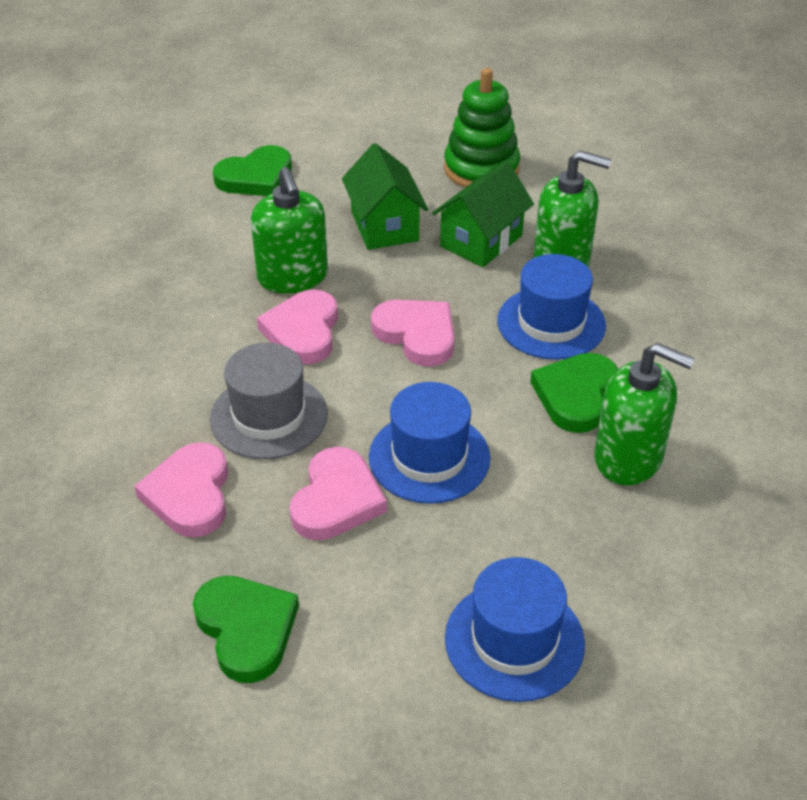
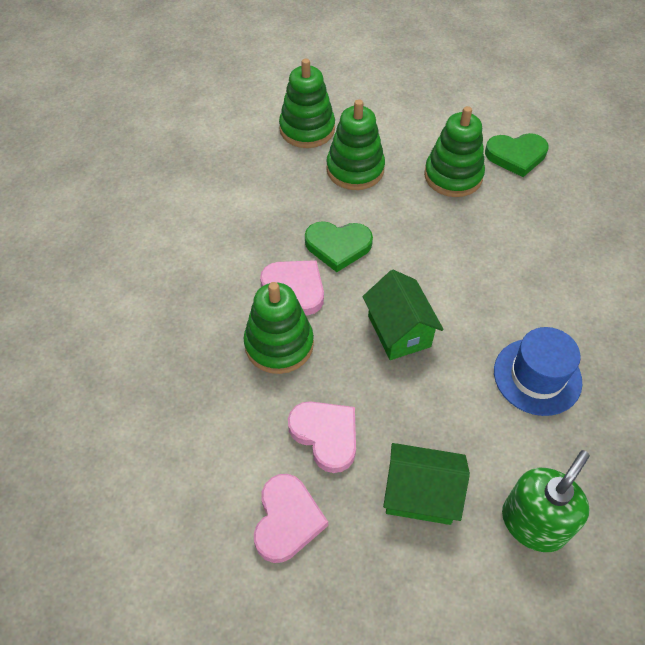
blue hat: 3 -> 1
green heart: 3 -> 2
green soap dispenser: 3 -> 1
green stacking toy: 1 -> 4
grey hat: 1 -> 0
pink heart: 4 -> 3

